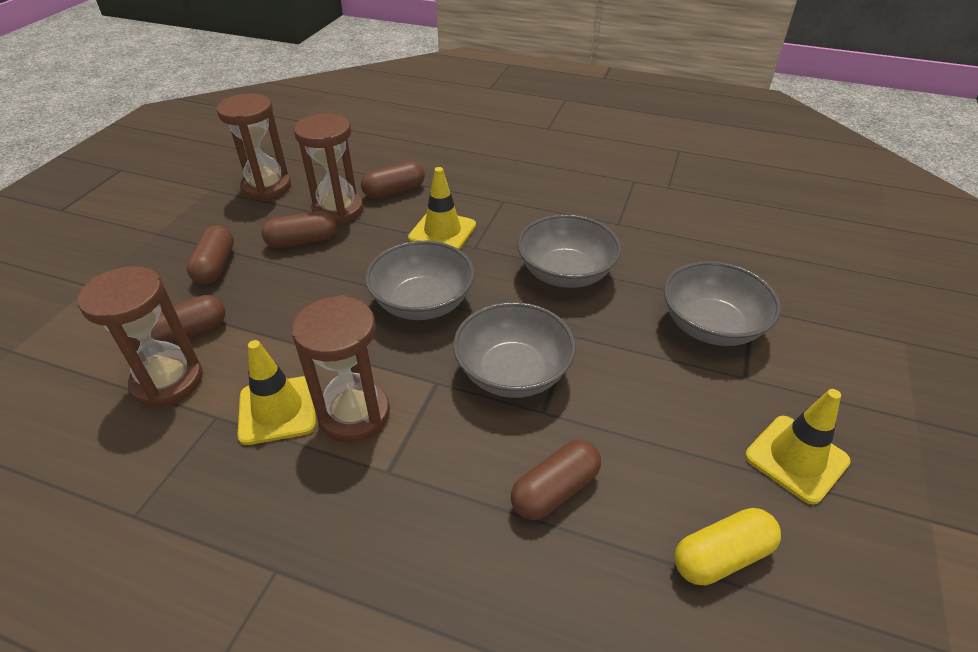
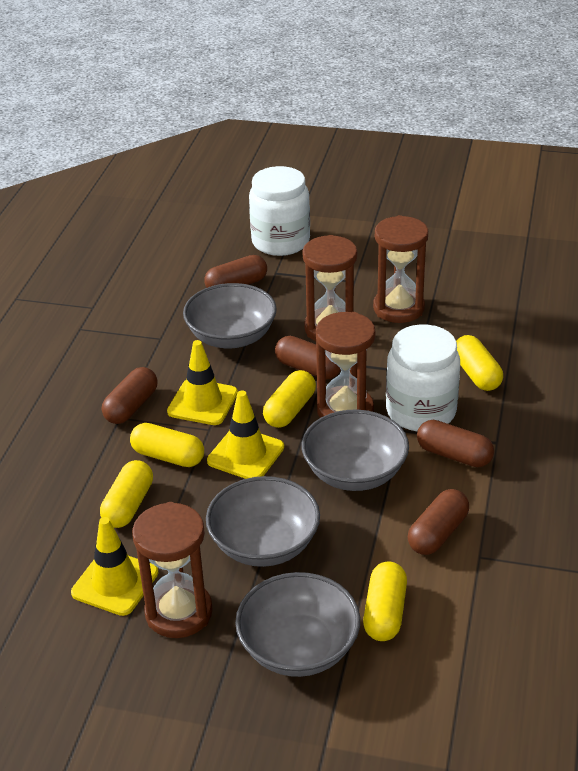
white jar: 0 -> 2
yellow capsule: 1 -> 5

